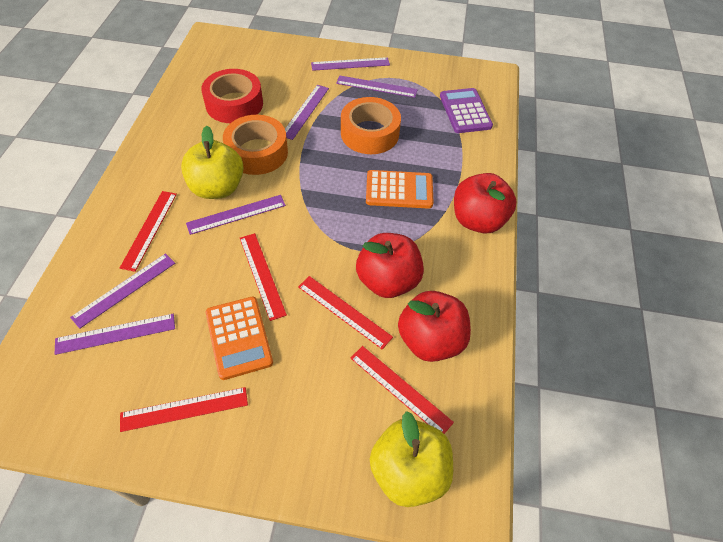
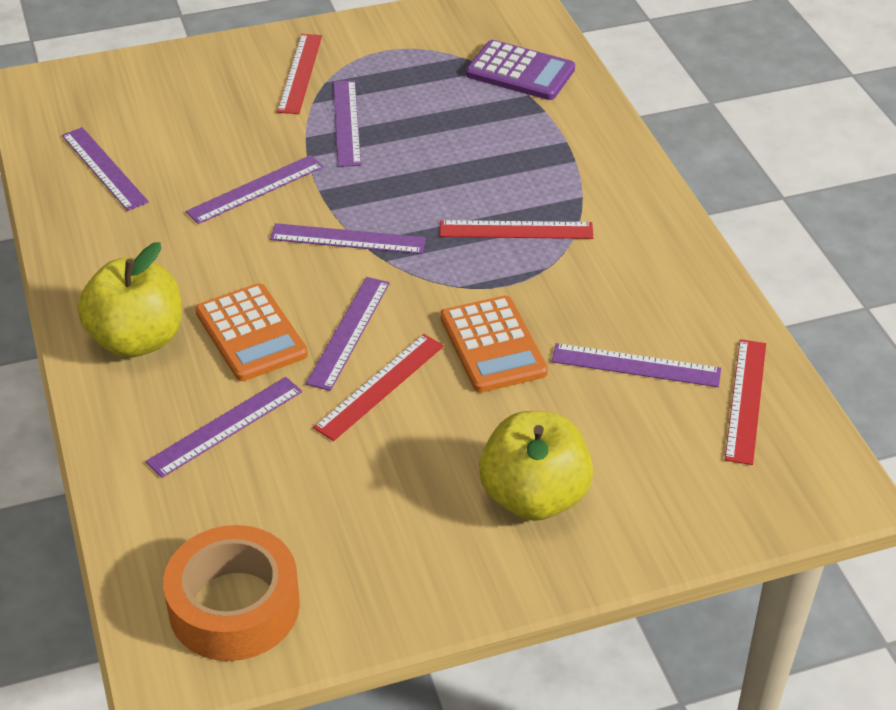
orange tape: 2 -> 1
purple ruler: 6 -> 7
red apple: 3 -> 0
red ruler: 5 -> 4
red tape: 1 -> 0

